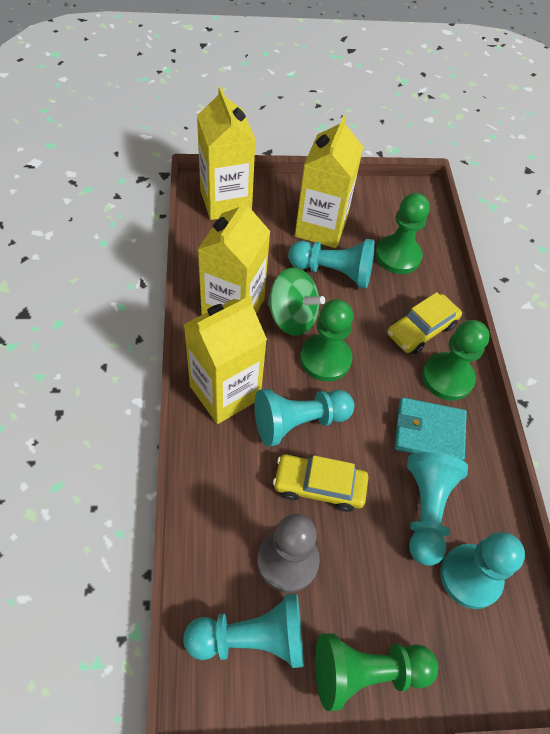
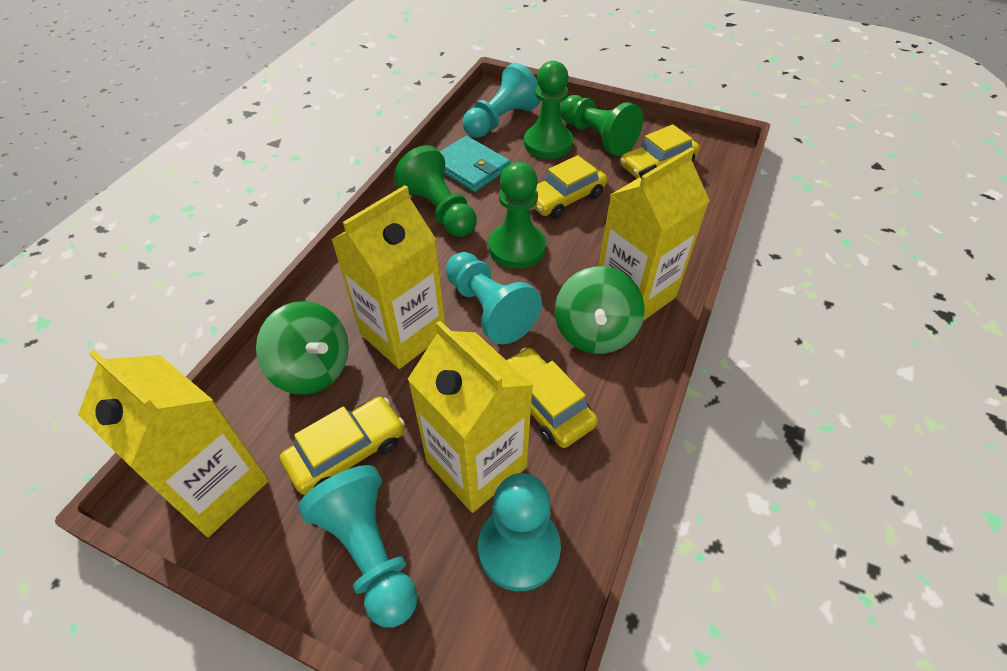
green spinning top: 1 -> 2
grey pawn: 1 -> 0
turquoise pawn: 5 -> 4
yellow car: 2 -> 4

